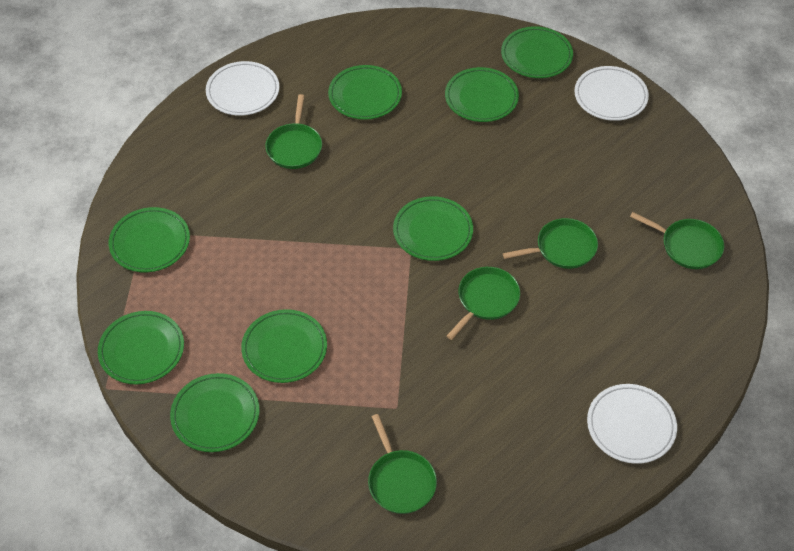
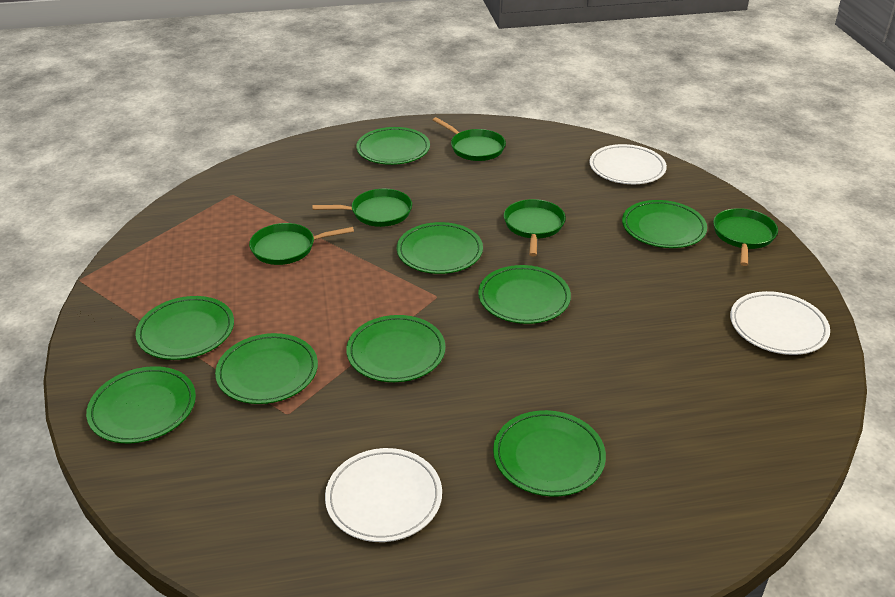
green plate: 8 -> 9

